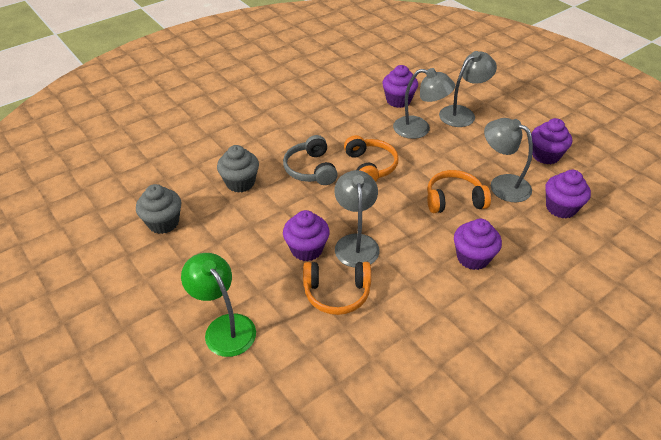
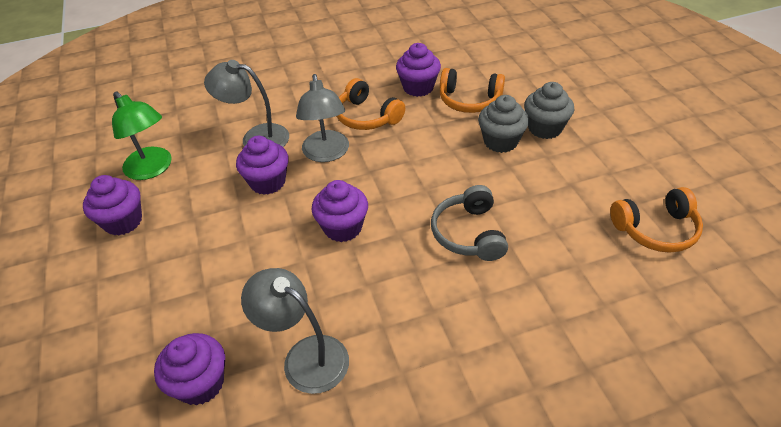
grey lamp: 4 -> 3

